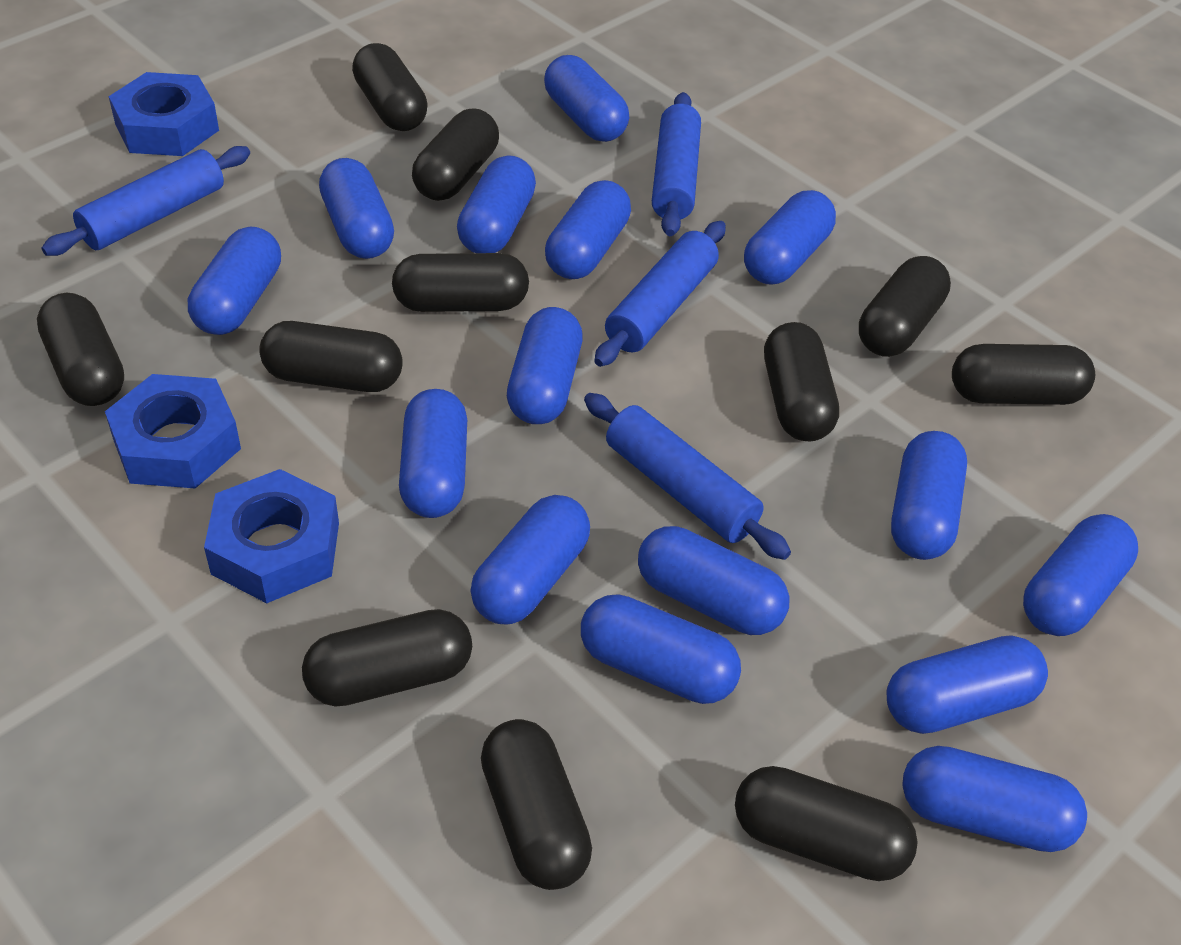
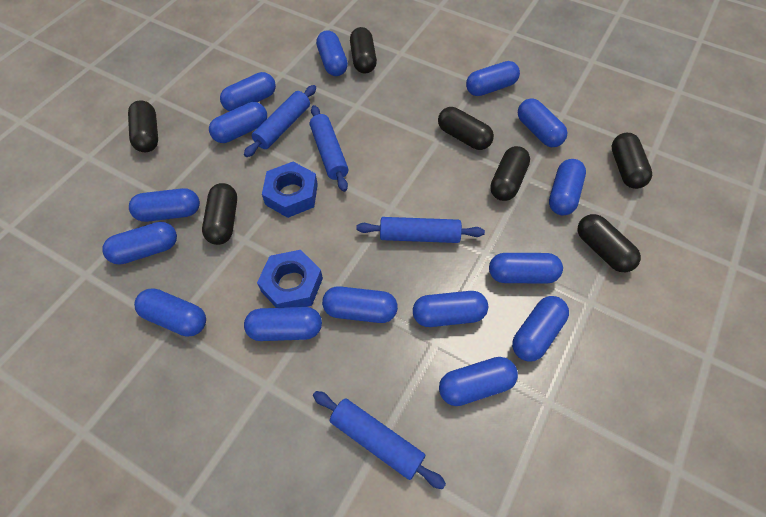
black capsule: 11 -> 7
blue nut: 3 -> 2

